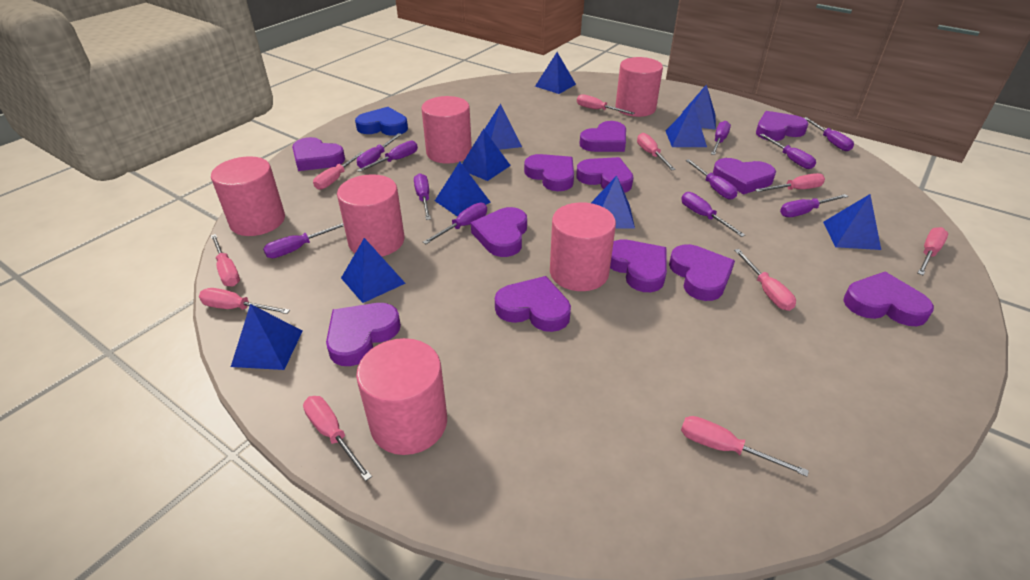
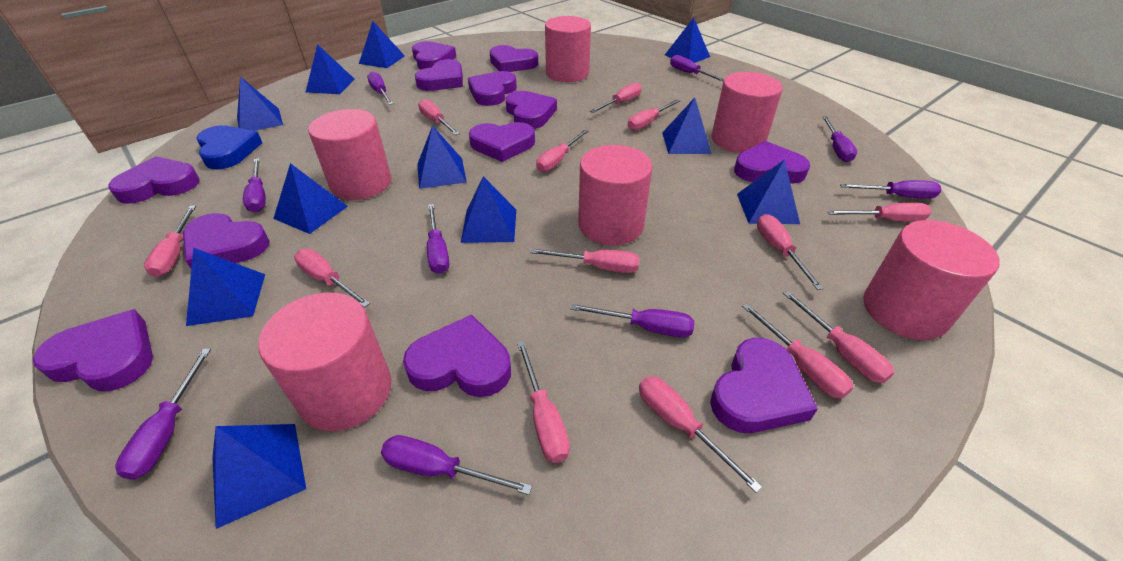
blue pyramid: 10 -> 11
pink screwdriver: 10 -> 13
purple screwdriver: 11 -> 9

